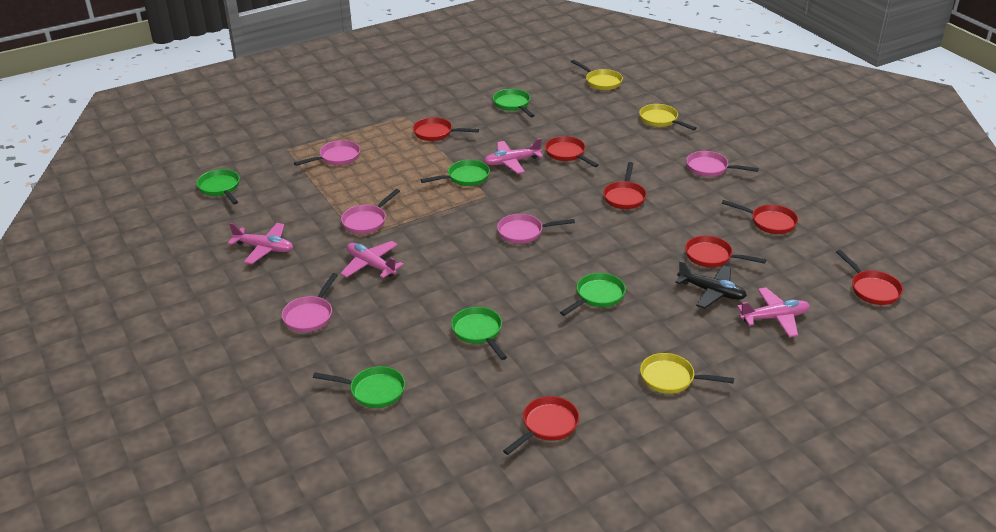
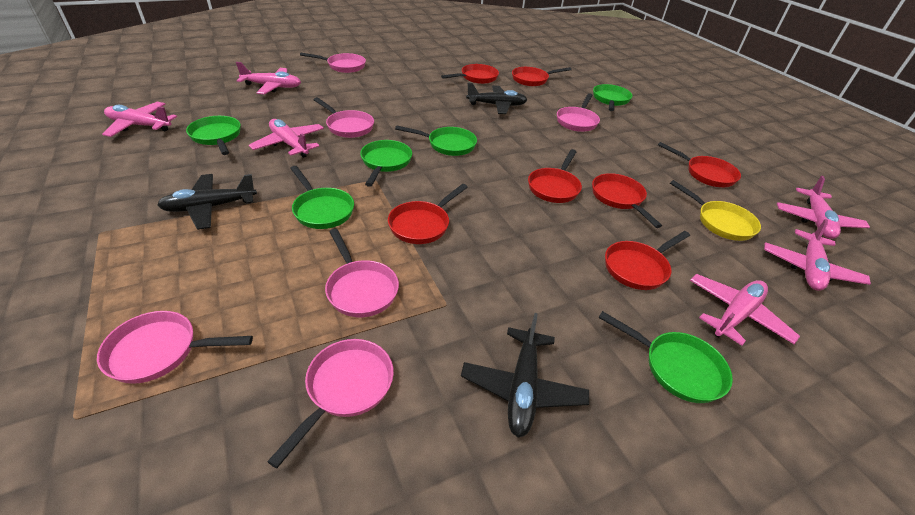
black plane: 1 -> 3
pink pan: 5 -> 6
pink plane: 4 -> 6
yellow pan: 3 -> 1

